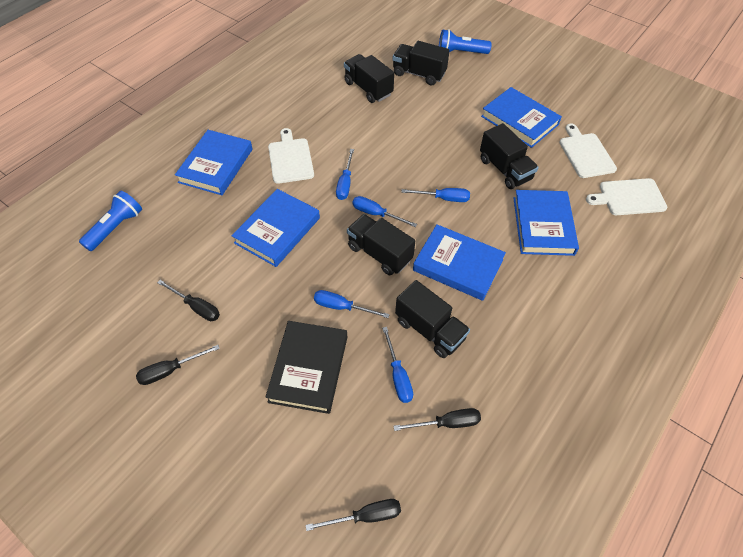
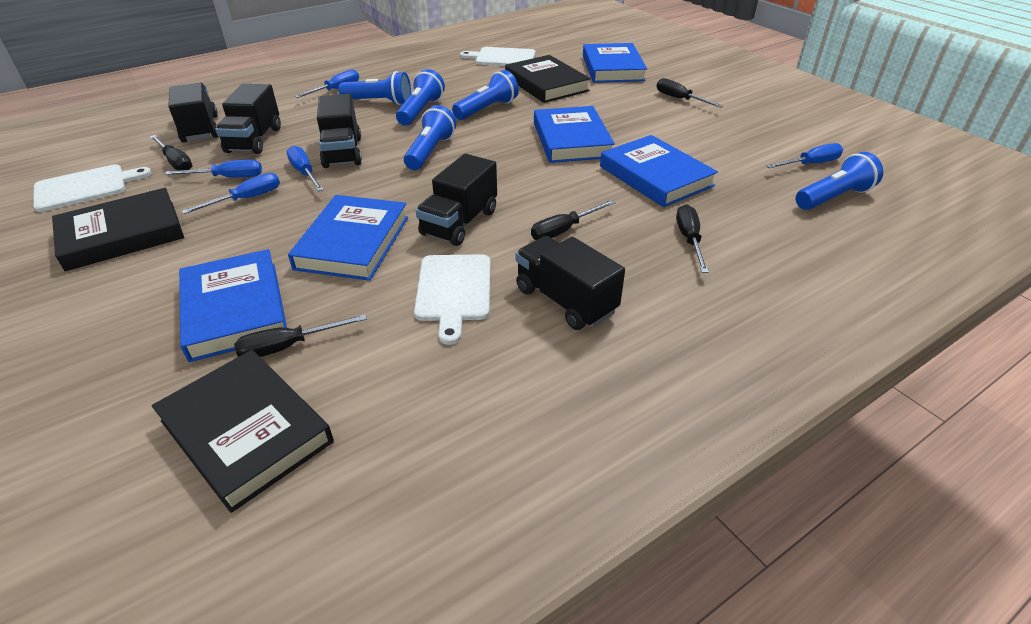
black book: 1 -> 3
black screwdriver: 4 -> 5
blue flashlight: 2 -> 5

